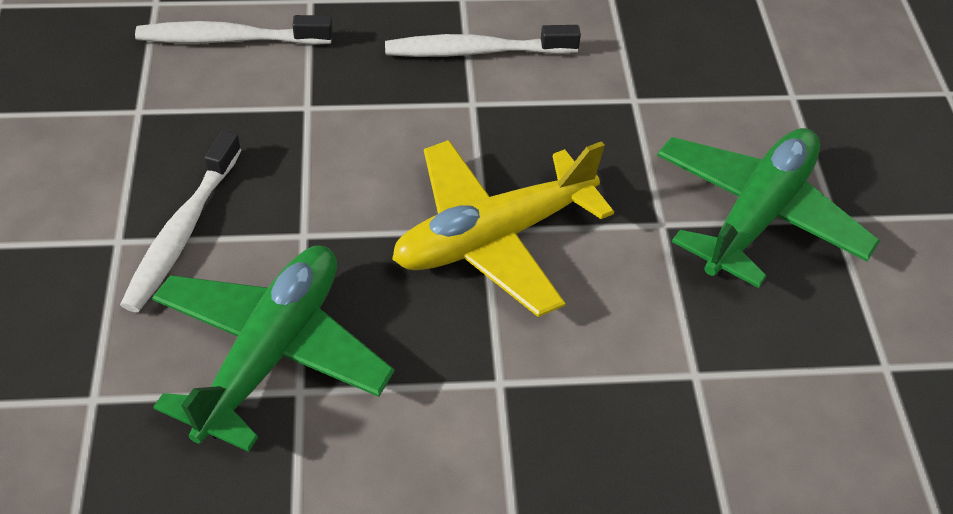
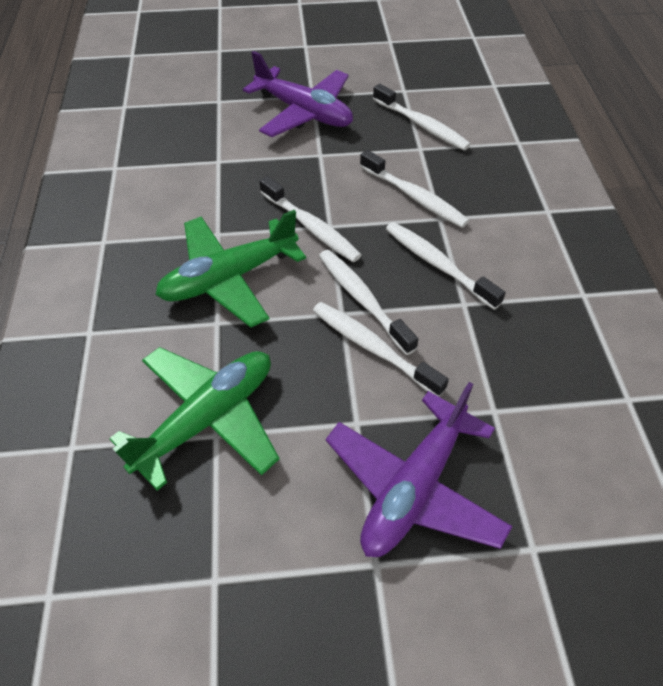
purple plane: 0 -> 2
white toothbrush: 3 -> 6
yellow plane: 1 -> 0

